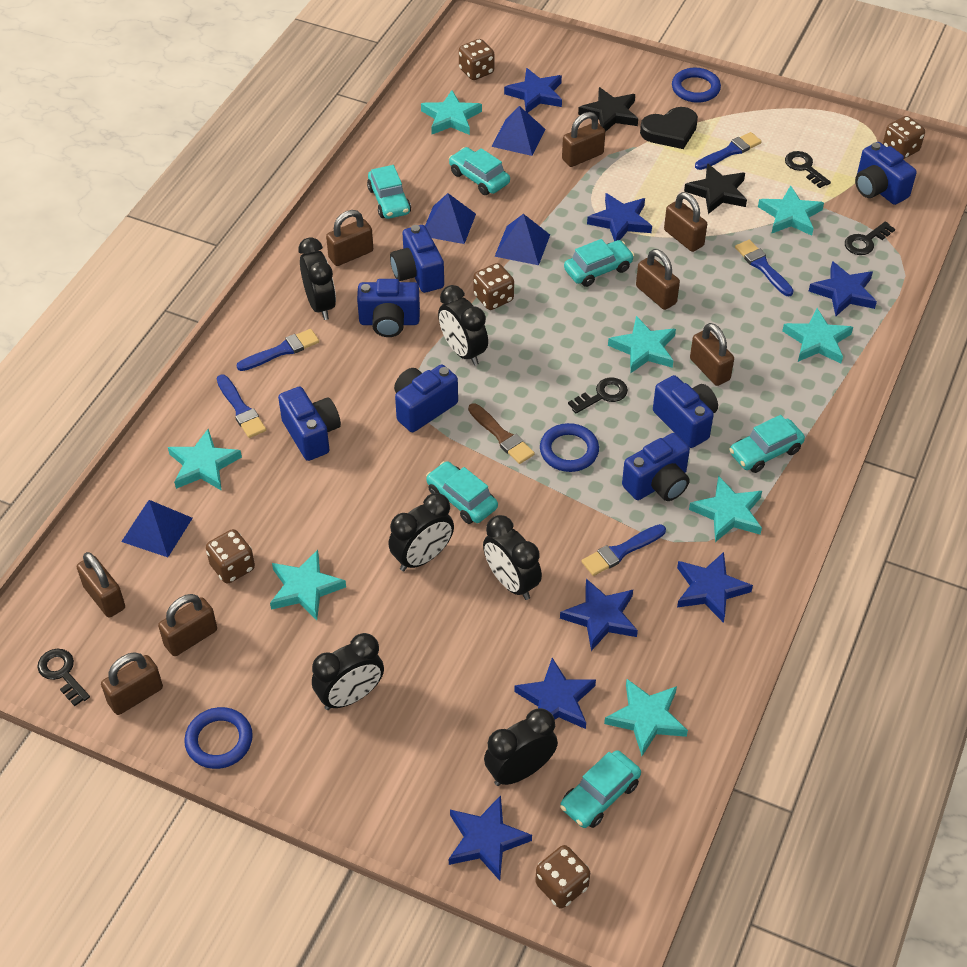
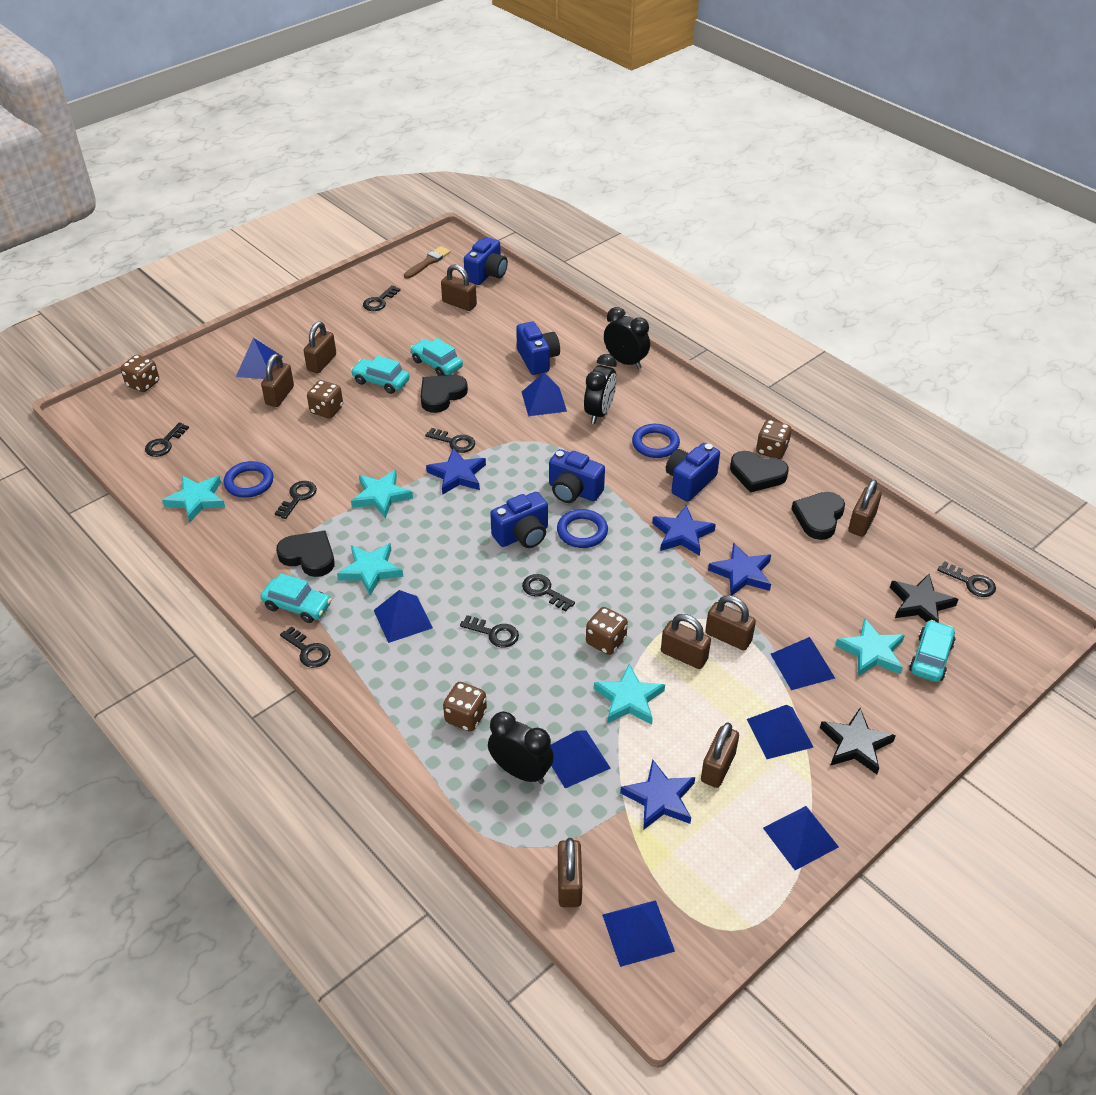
black clock: 6 -> 3
black heart: 1 -> 4
black key: 4 -> 8
blue brush: 5 -> 0
blue camera: 7 -> 5
blue pyramid: 4 -> 8
blue star: 7 -> 4
turquoise car: 6 -> 4
turquoise star: 8 -> 5

